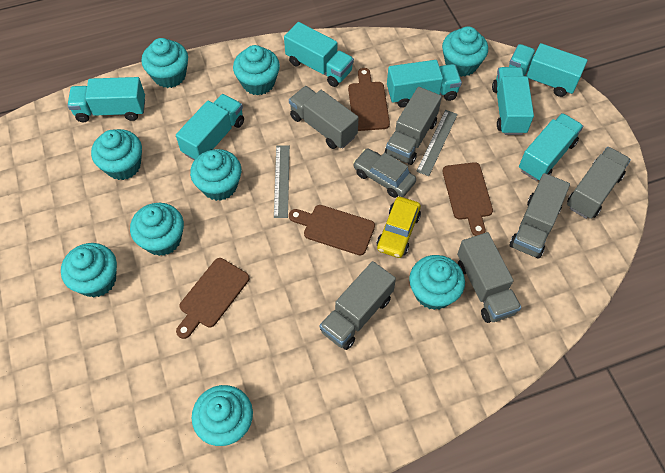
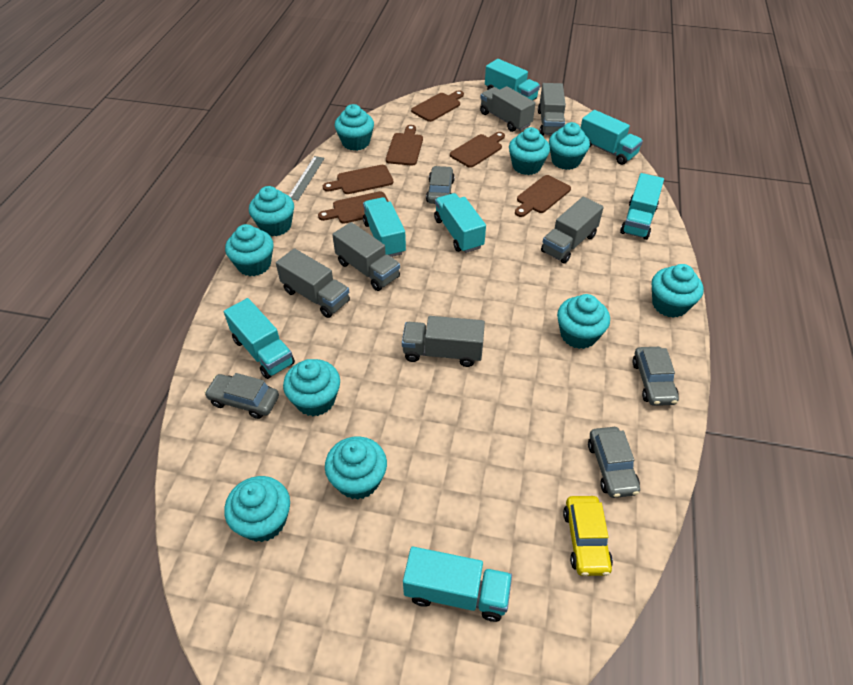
brown cutting board: 4 -> 6
grey car: 1 -> 4
grey ruler: 2 -> 1
turquoise cupcake: 9 -> 10

